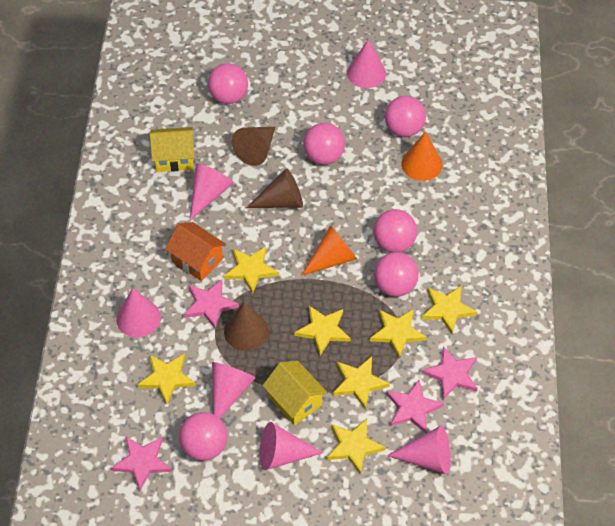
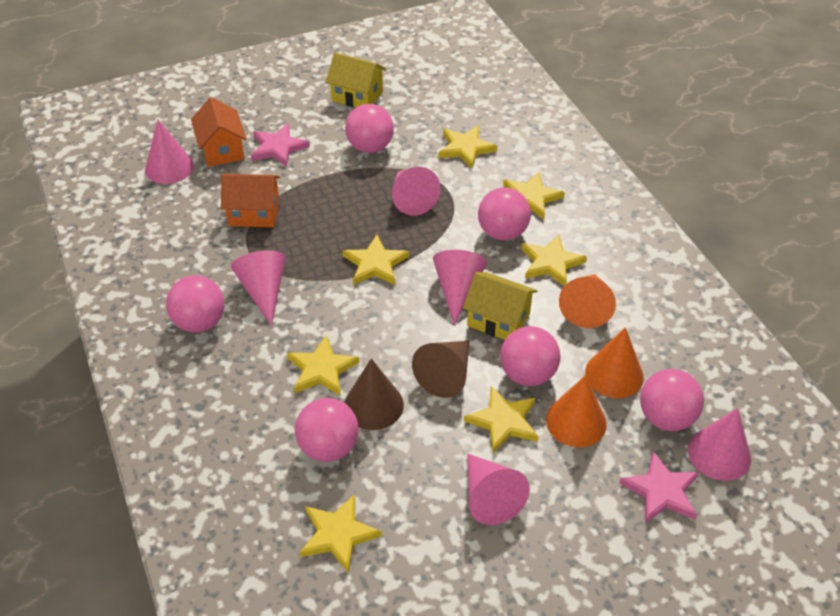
brown cone: 3 -> 2
orange cone: 2 -> 3
orange house: 1 -> 2
pink star: 4 -> 2

